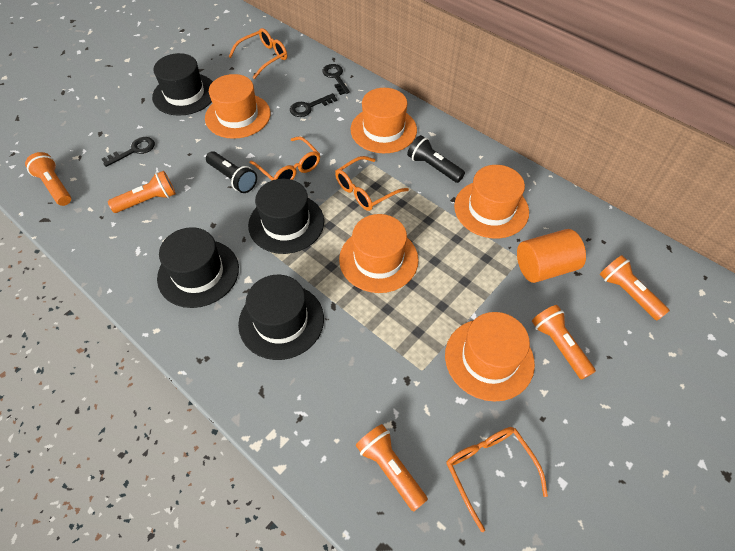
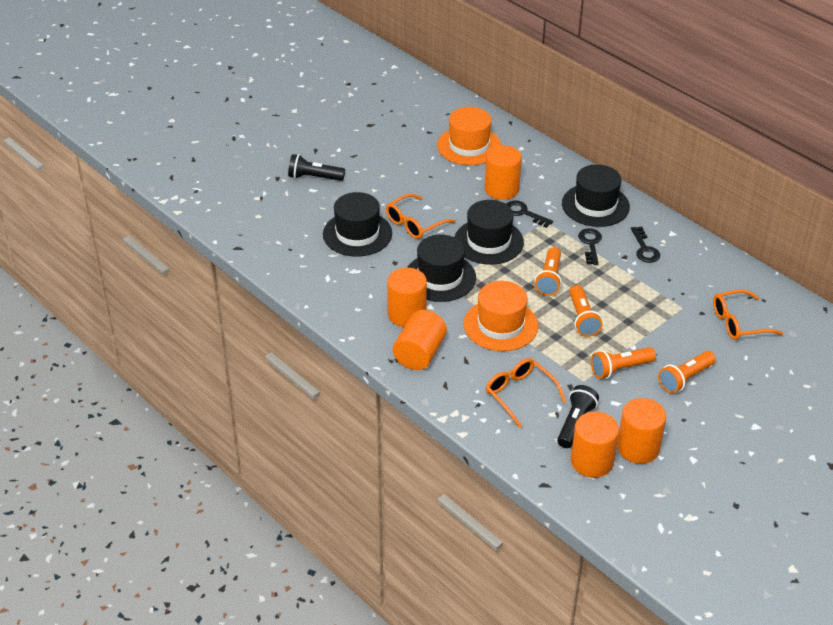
orange cylinder: 1 -> 5
orange flashlight: 5 -> 4
orange glasses: 4 -> 3
orange hat: 5 -> 2

